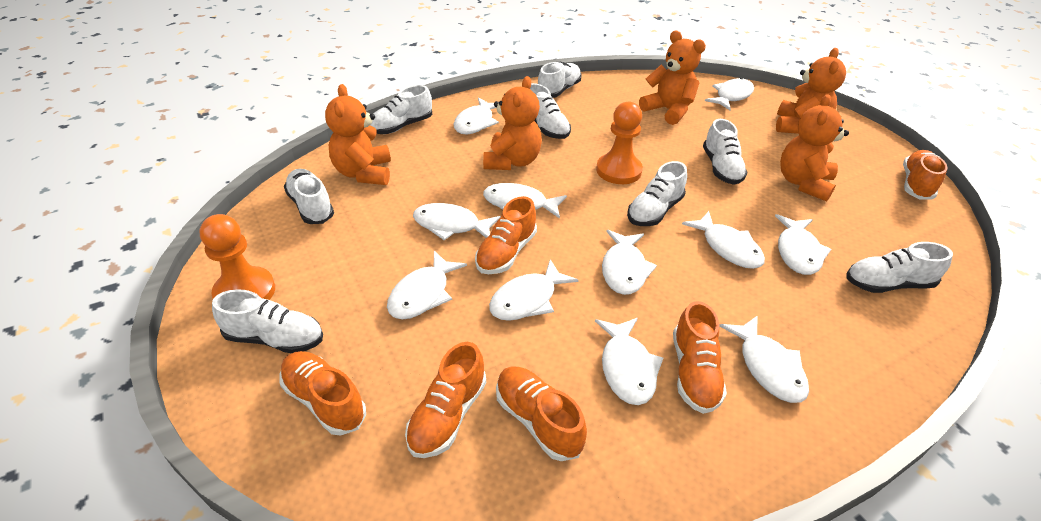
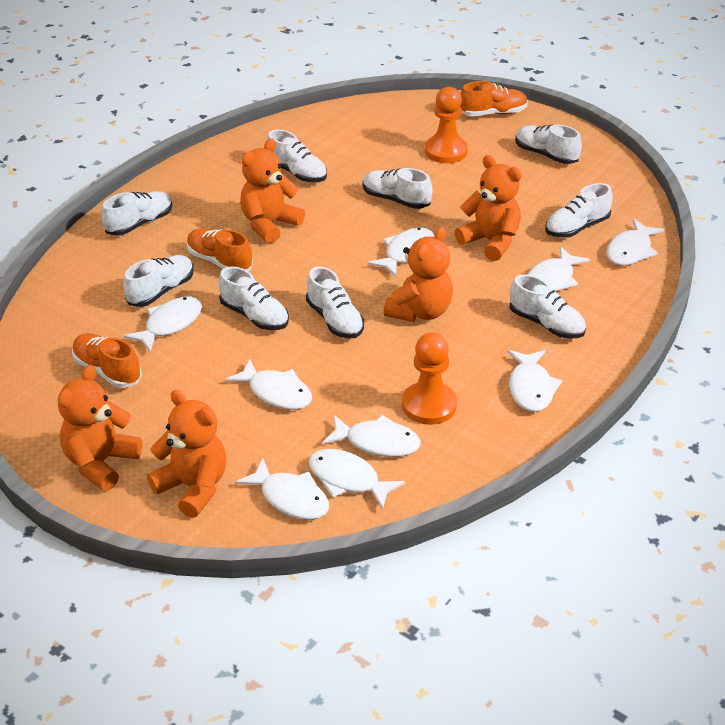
orange shoe: 6 -> 3
white fish: 11 -> 9
white shoe: 8 -> 9

